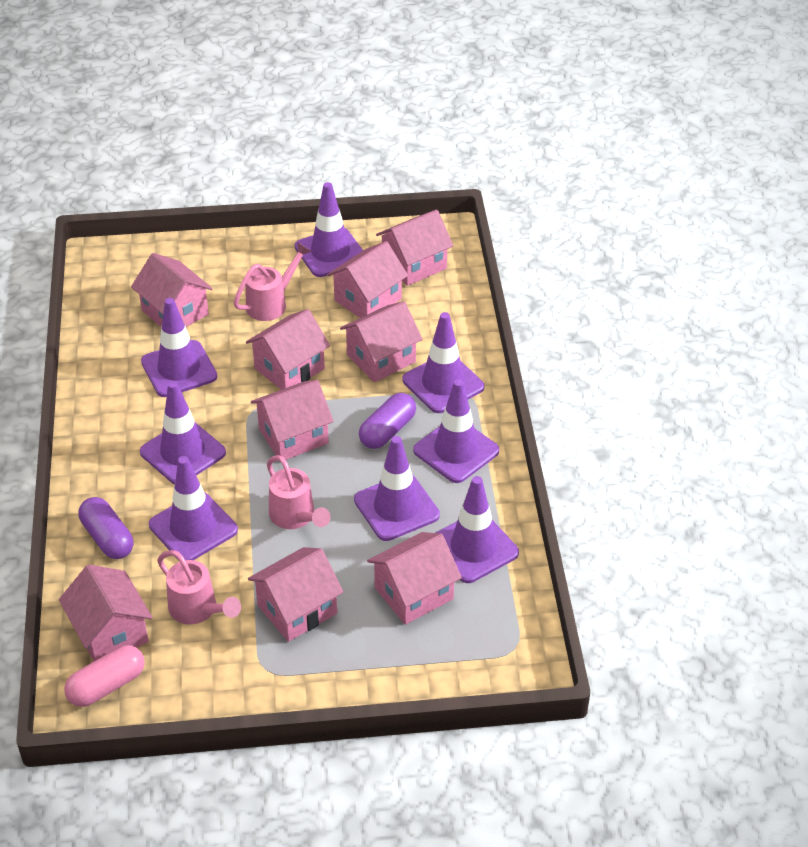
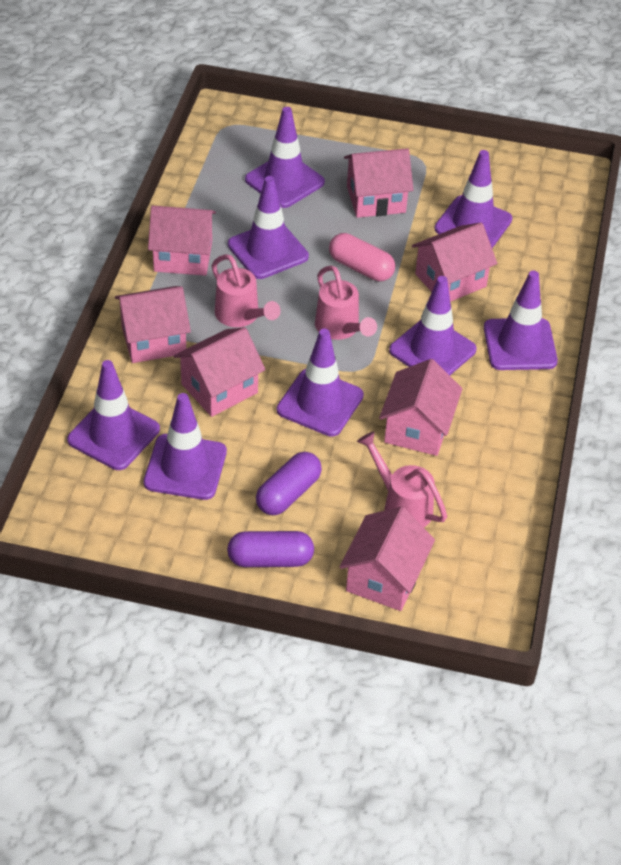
pink house: 9 -> 7

